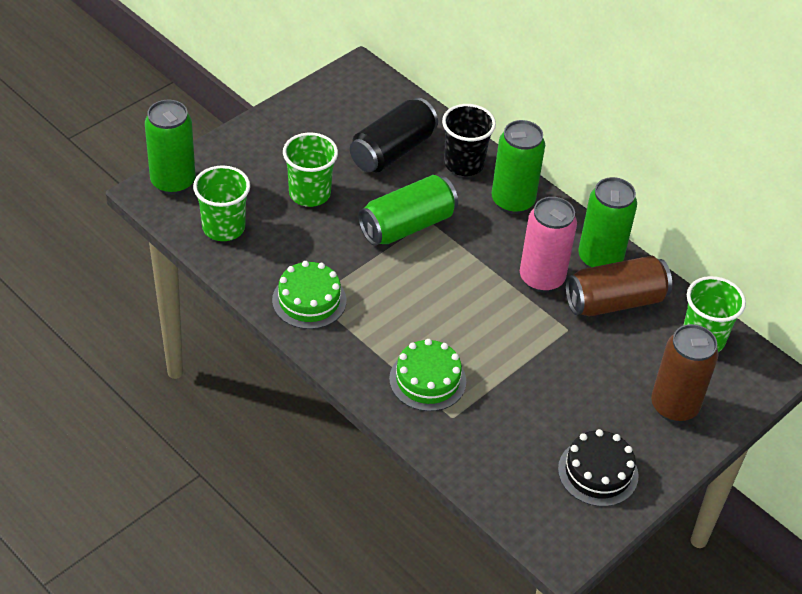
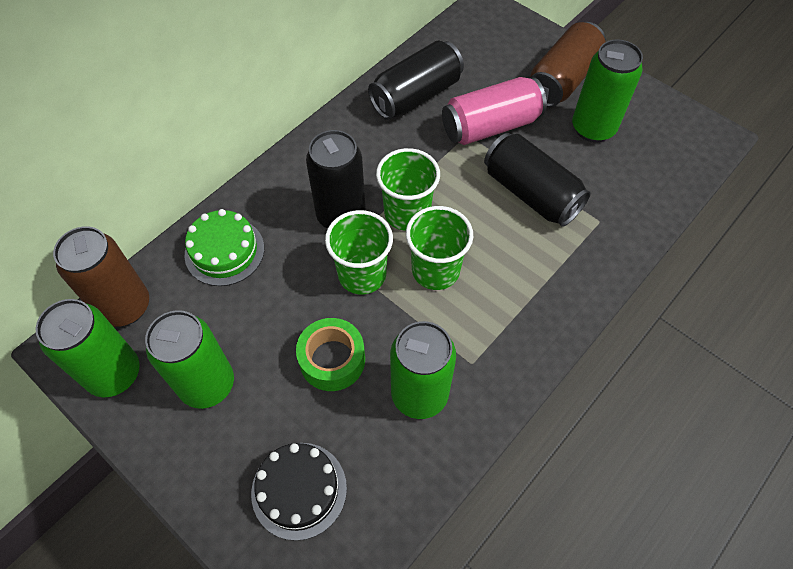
black can: 1 -> 3
black cup: 1 -> 0
green cake: 2 -> 1
green tape: 0 -> 1

